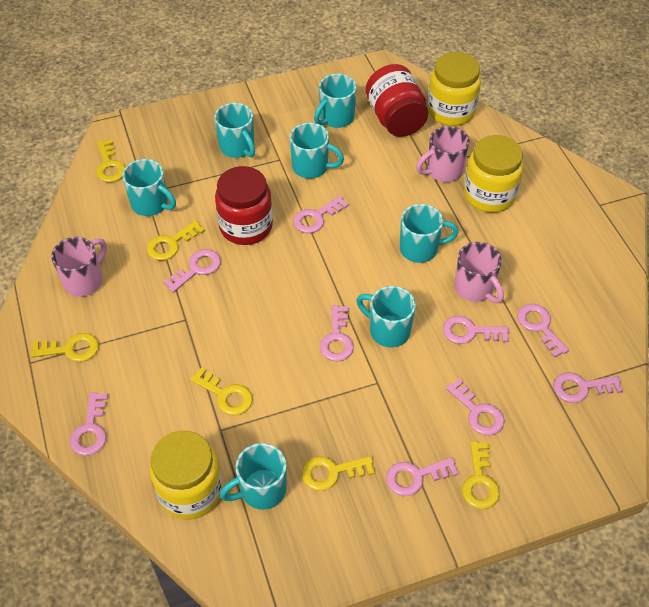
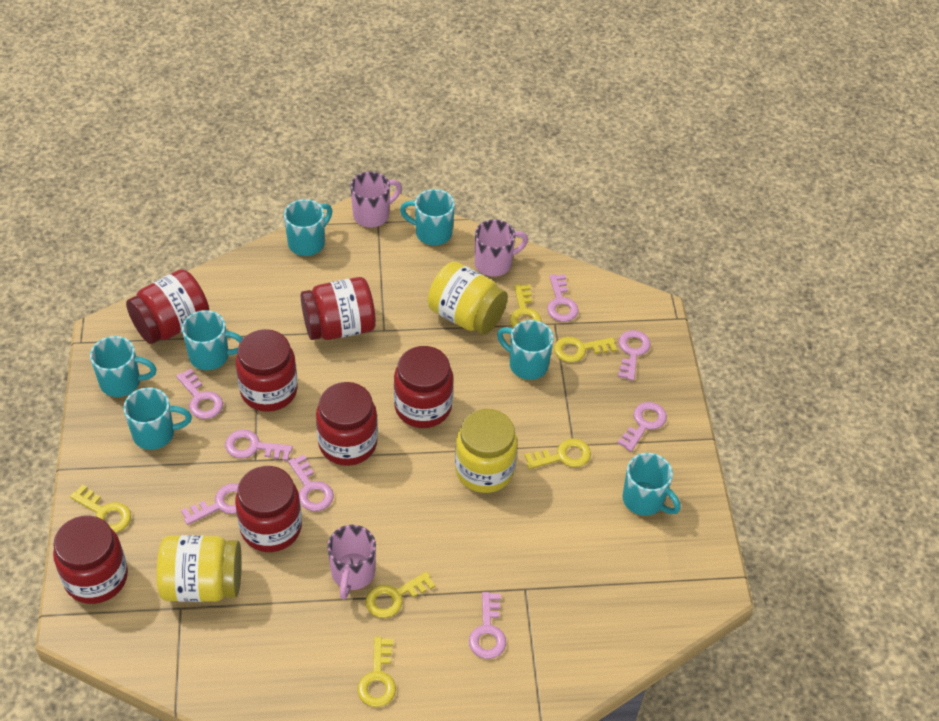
pink key: 9 -> 8
red jar: 2 -> 7

